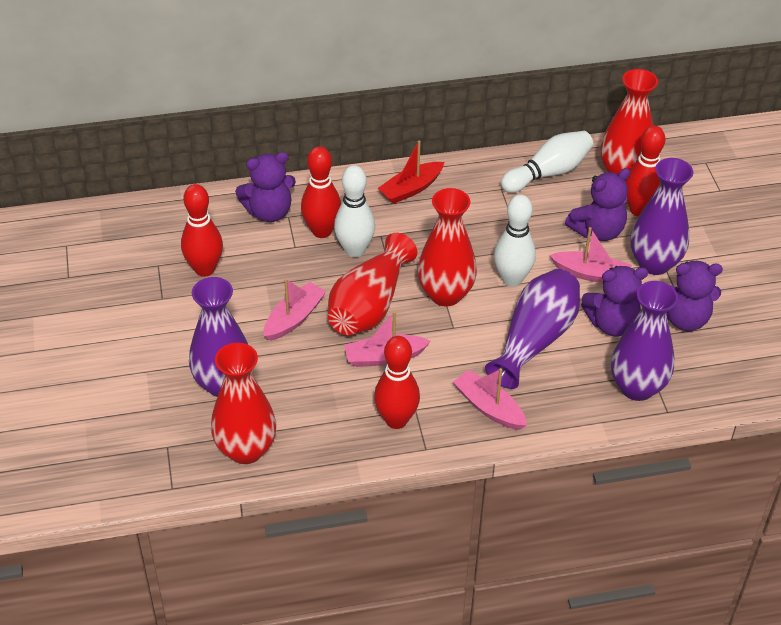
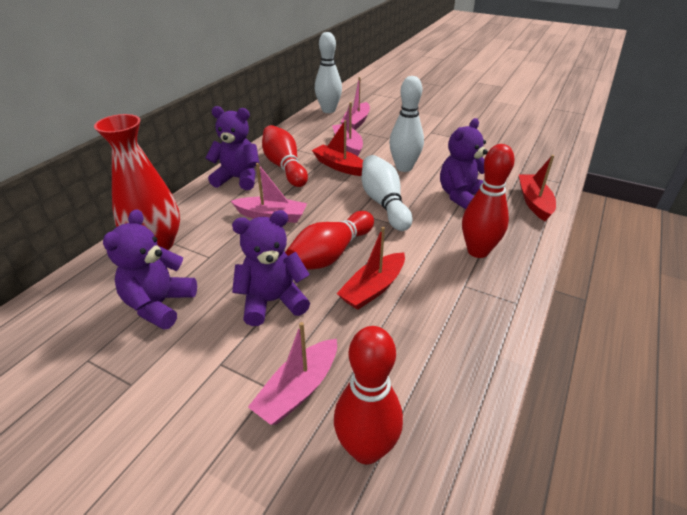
purple vase: 4 -> 0
red boat: 1 -> 3
red vase: 4 -> 1

